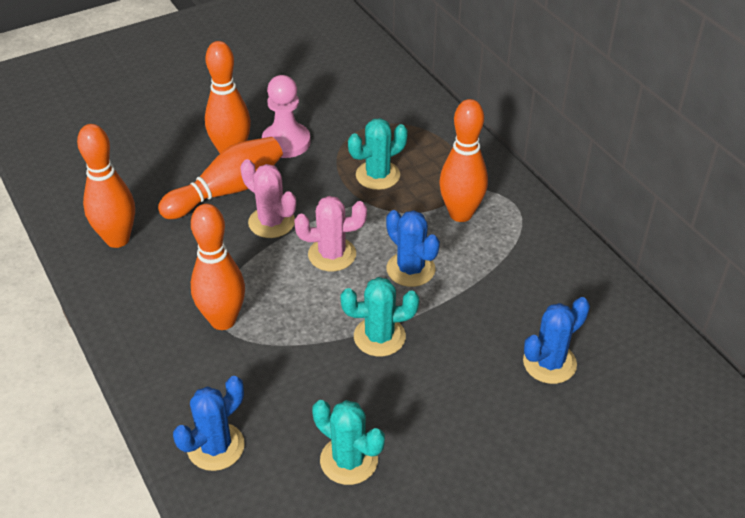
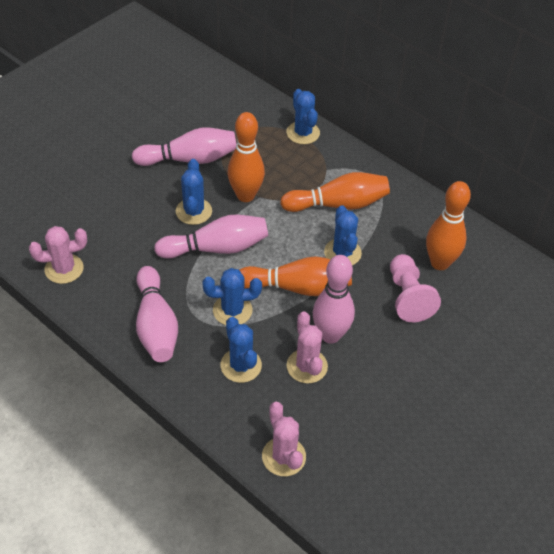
blue cactus: 3 -> 5
orange bowling pin: 5 -> 4
pink bowling pin: 0 -> 4
pink cactus: 2 -> 3
turquoise cactus: 3 -> 0

